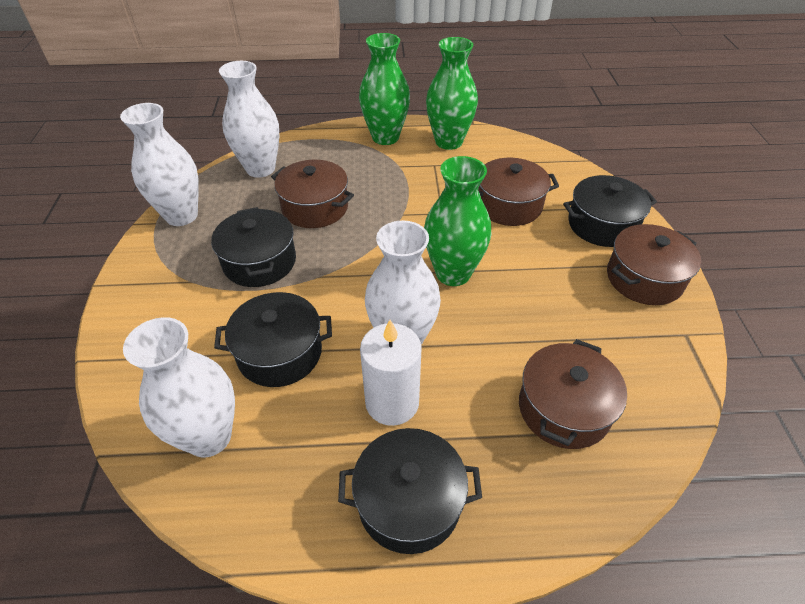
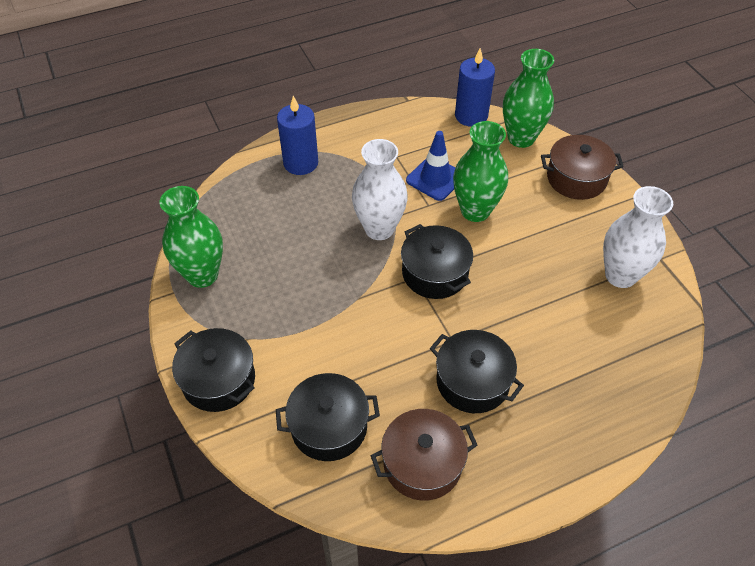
blue candle: 0 -> 2
blue traffic cone: 0 -> 1
brown pot: 4 -> 2
white candle: 1 -> 0
white vase: 4 -> 2

